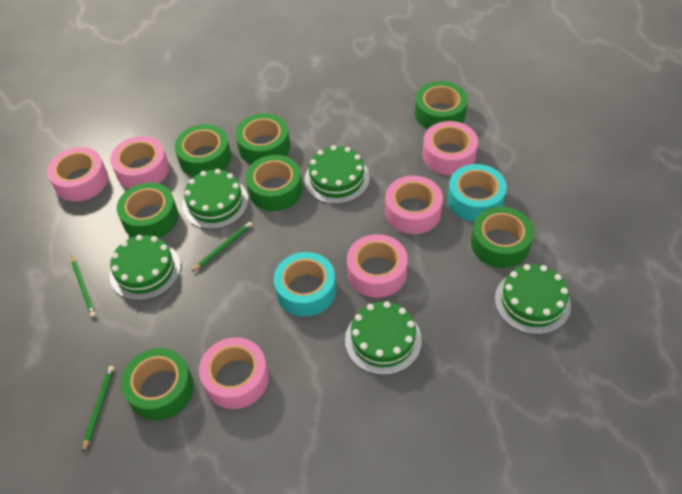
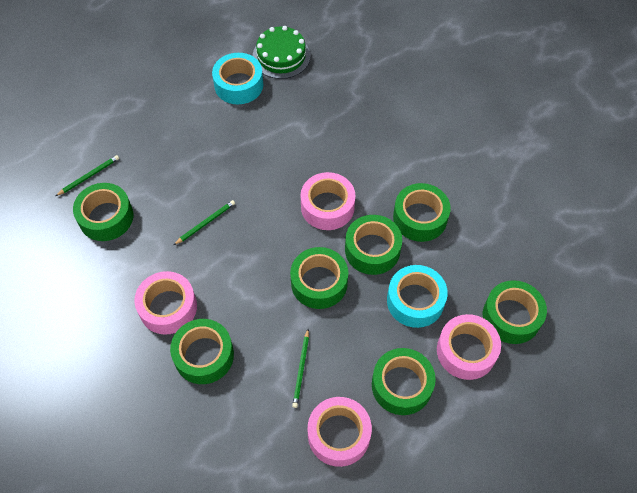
green cake: 5 -> 1
pink tape: 6 -> 4

